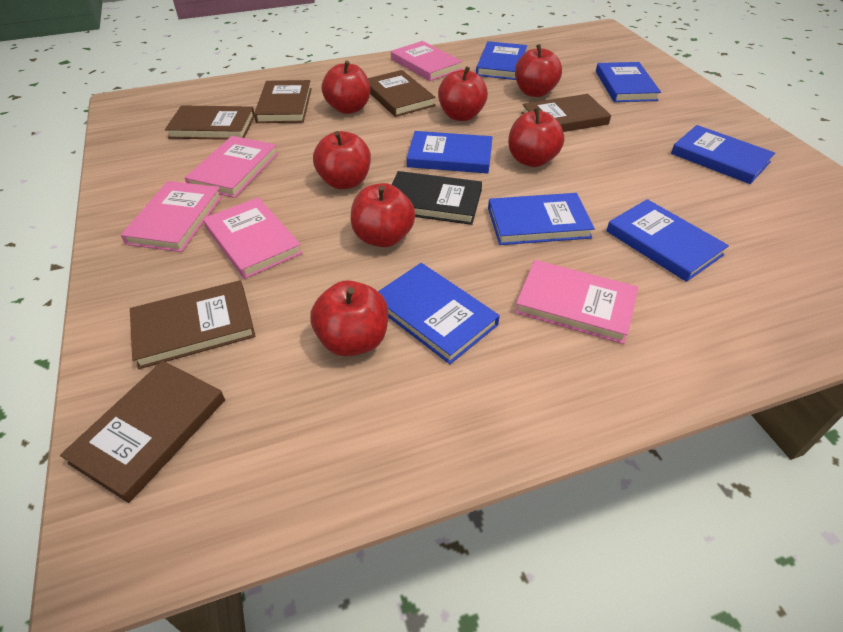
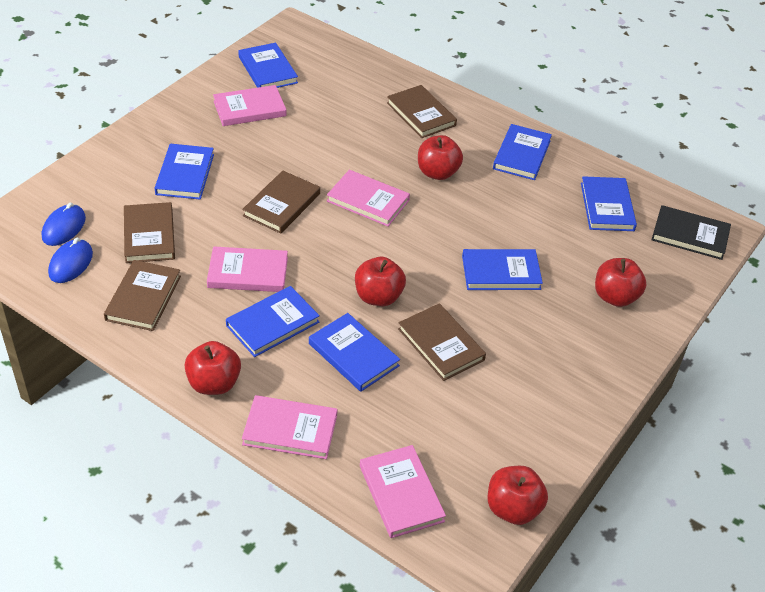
blue mouse: 0 -> 2
brown book: 6 -> 5
red apple: 7 -> 5

